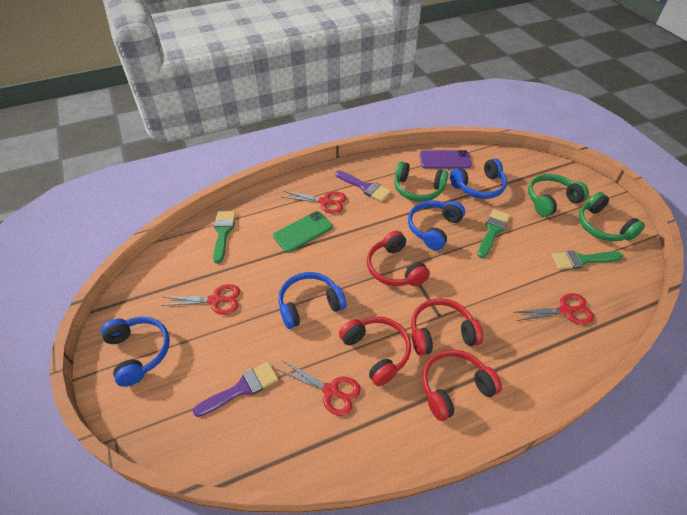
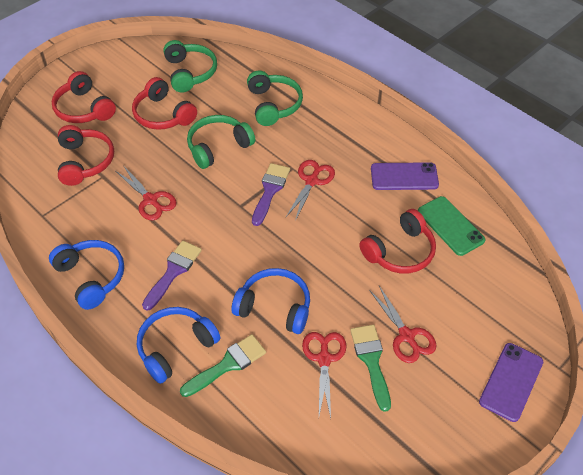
blue headphones: 4 -> 3
green brush: 3 -> 2
purple phone: 1 -> 2

